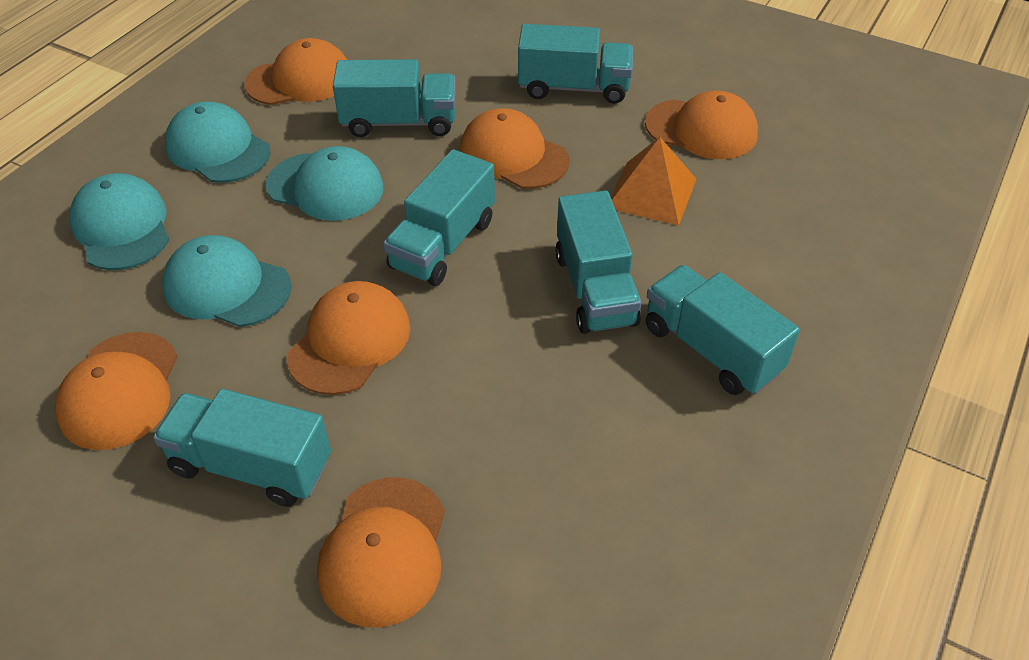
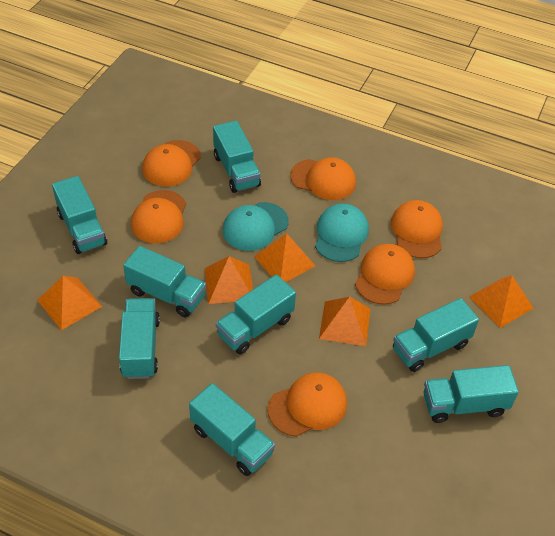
orange pyramid: 1 -> 5
turquoise cap: 4 -> 2
turquoise truck: 6 -> 8

